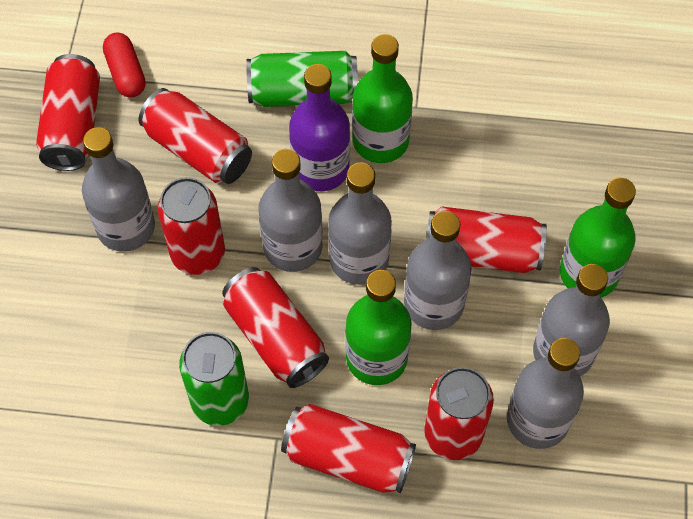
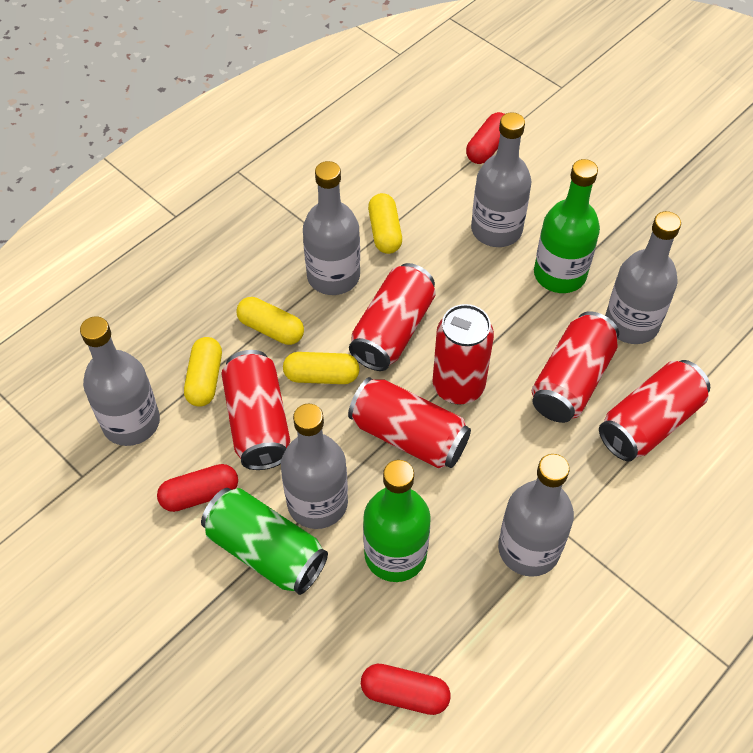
green bottle: 3 -> 2
green can: 2 -> 1
purple bottle: 1 -> 0
red can: 7 -> 6
red capsule: 1 -> 3
yellow capsule: 0 -> 4

